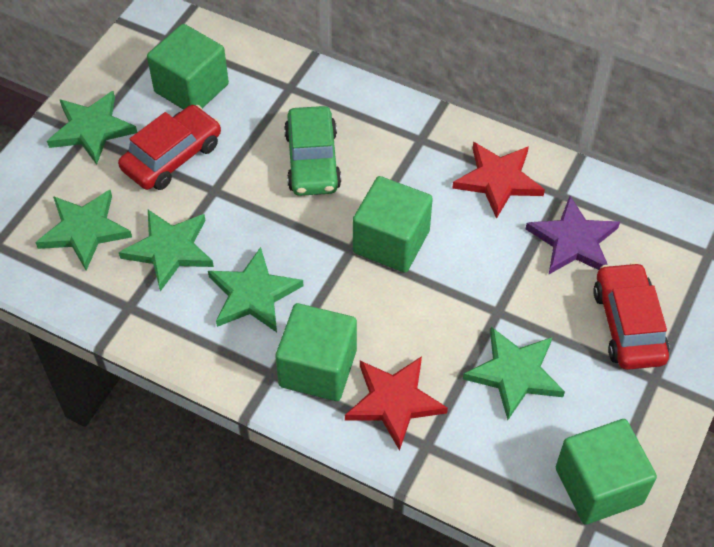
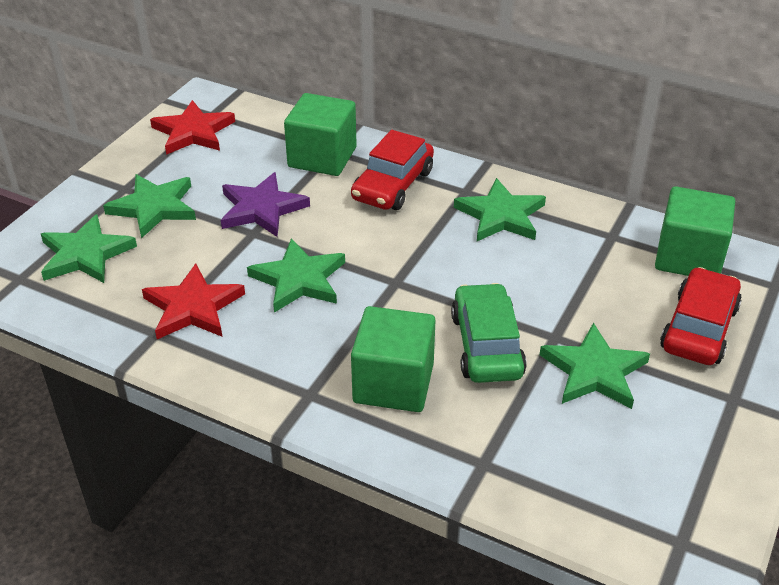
green cube: 4 -> 3

